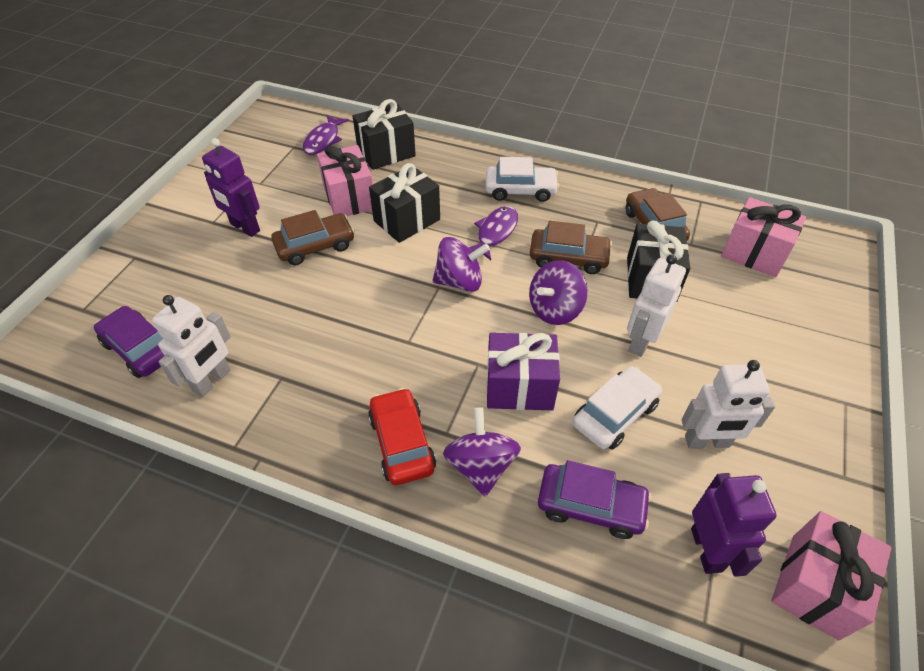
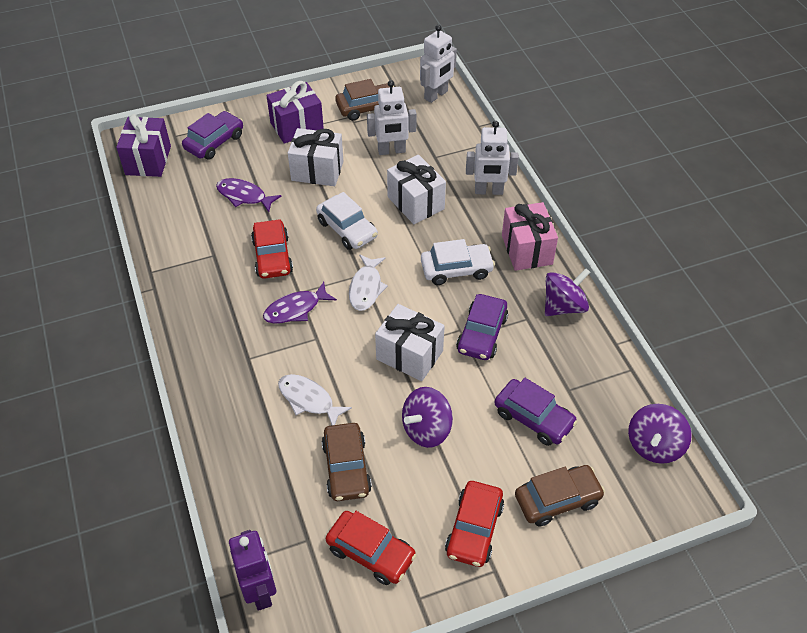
black gift: 3 -> 0
pink gift: 3 -> 1
purple car: 2 -> 3
purple gift: 1 -> 2
purple robot: 2 -> 1
red car: 1 -> 3
white fish: 0 -> 2
white gift: 0 -> 3

